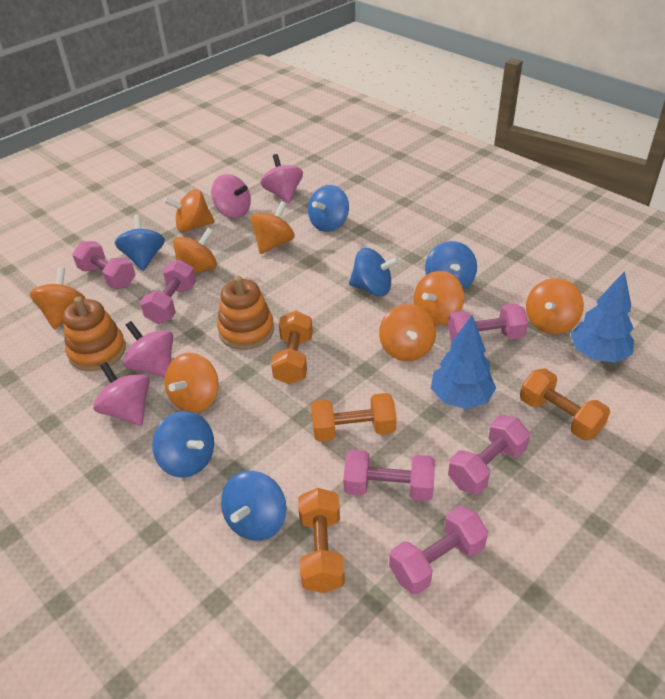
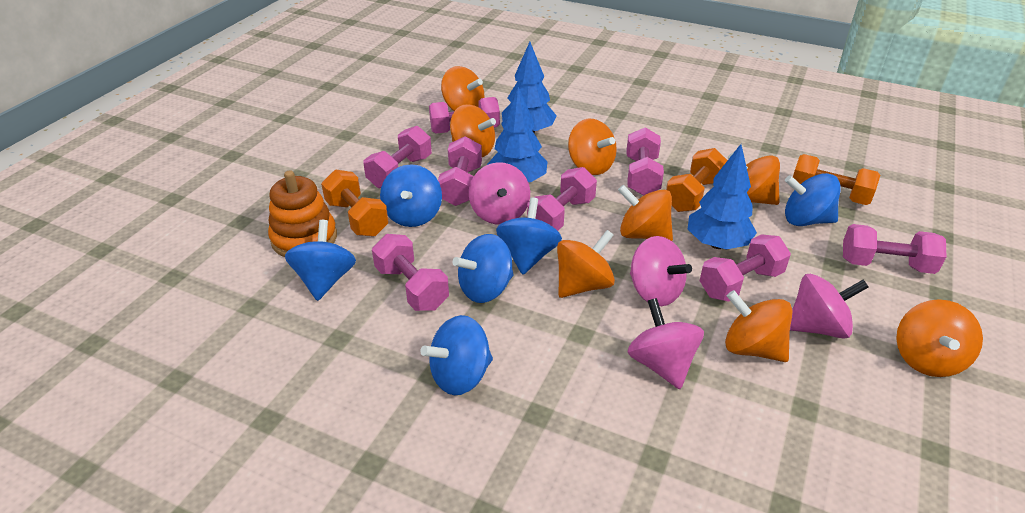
blue tree: 2 -> 3
orange dumbbell: 4 -> 3
orange stacking toy: 2 -> 1
pink dumbbell: 6 -> 8

